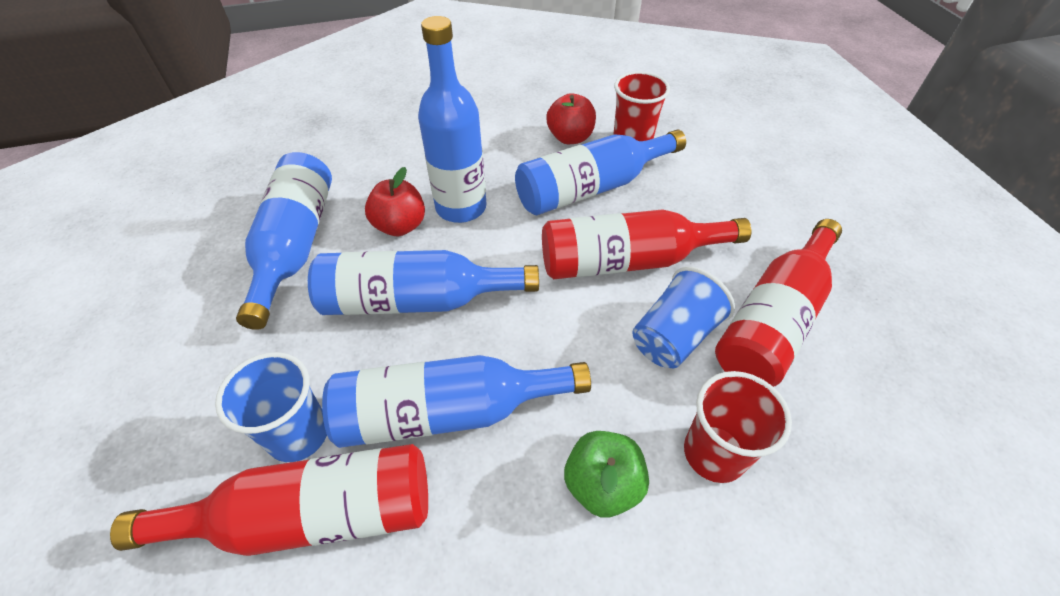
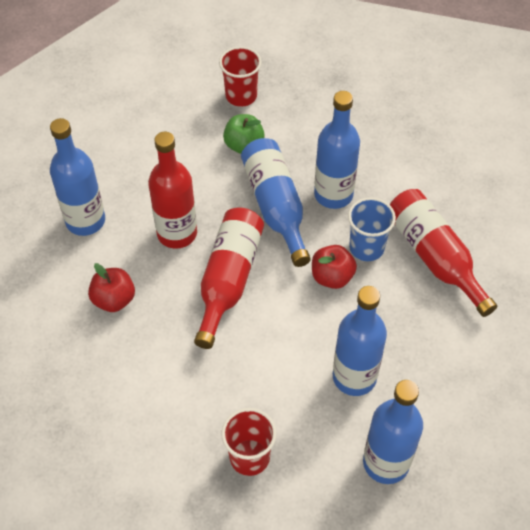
blue cup: 2 -> 1

